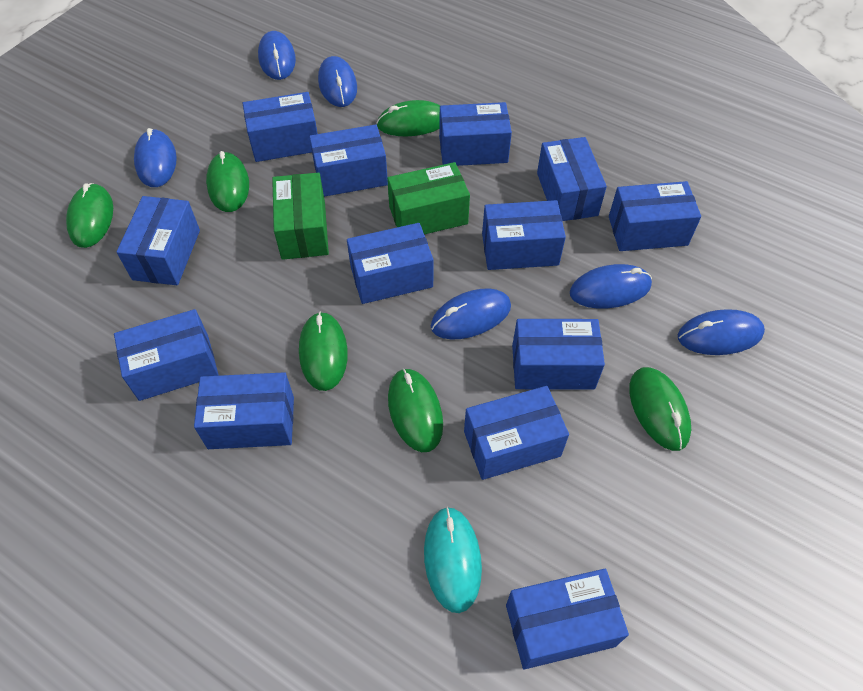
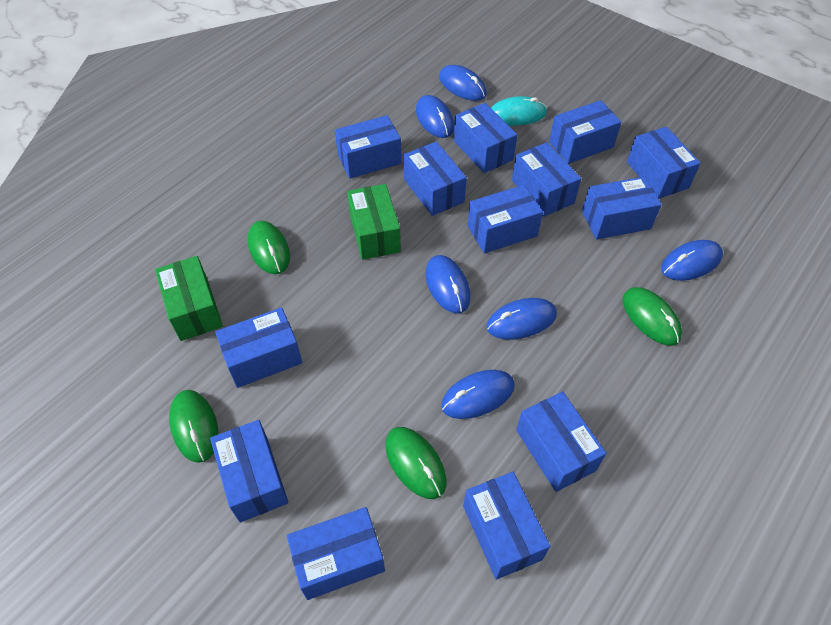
green mouse: 6 -> 4

